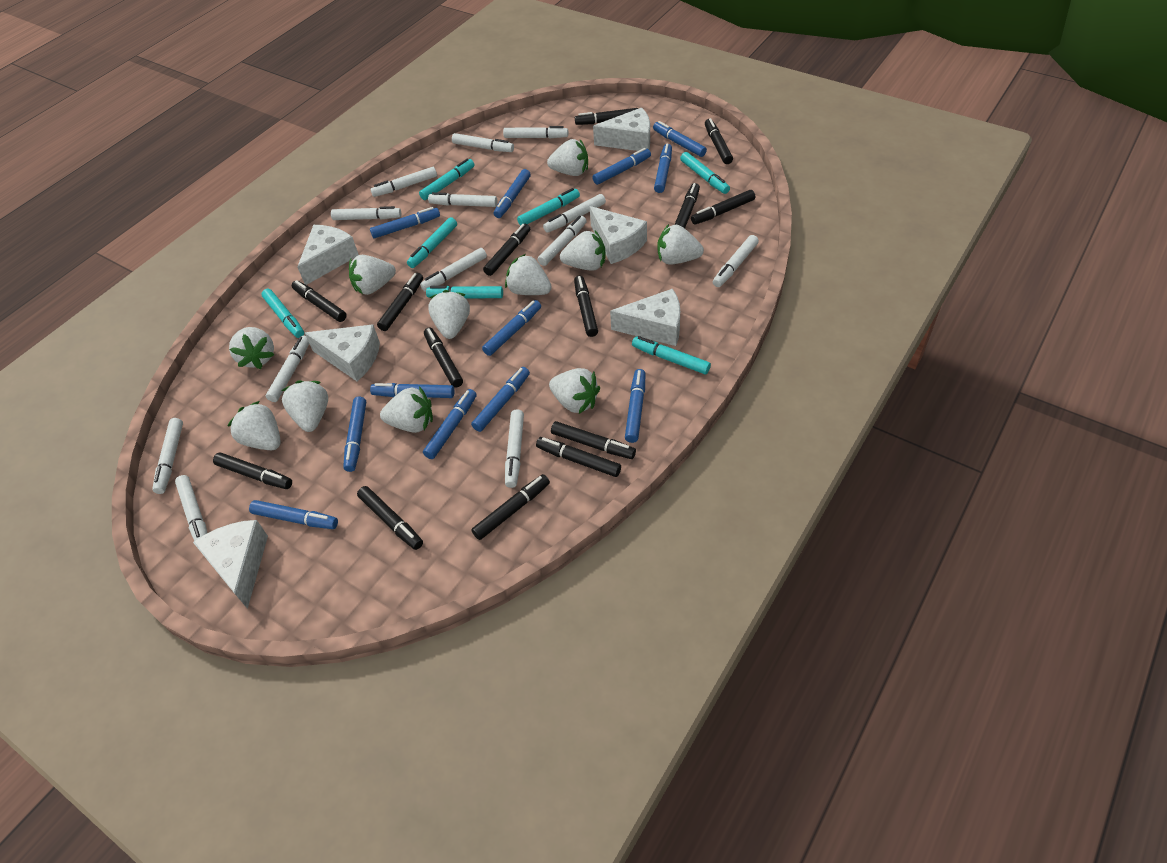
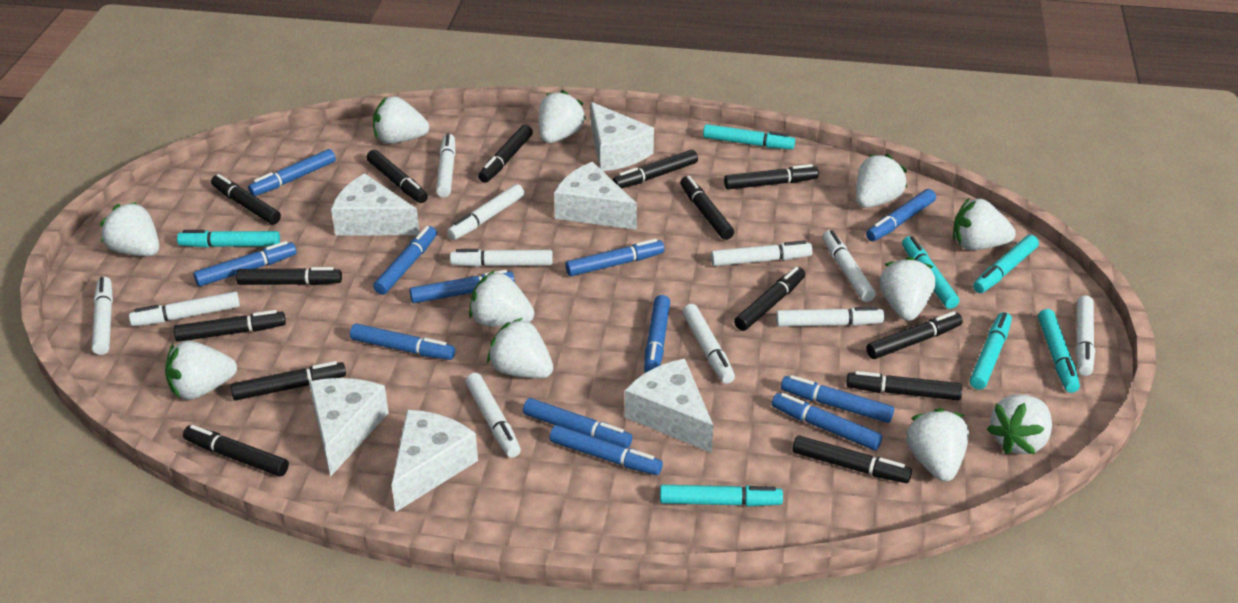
white marker: 13 -> 11

